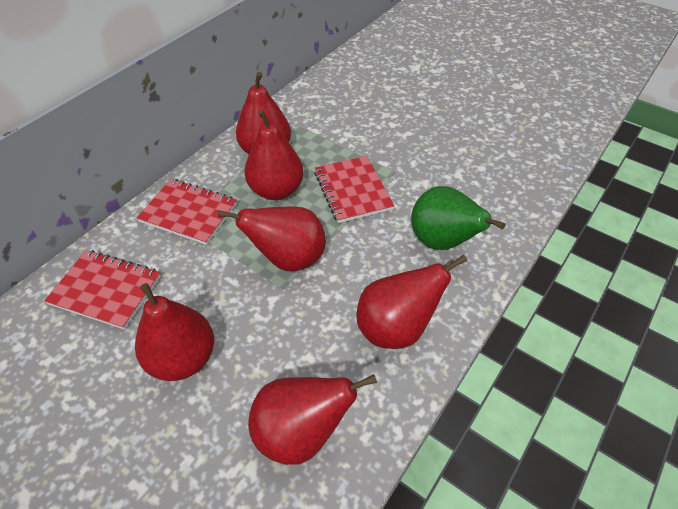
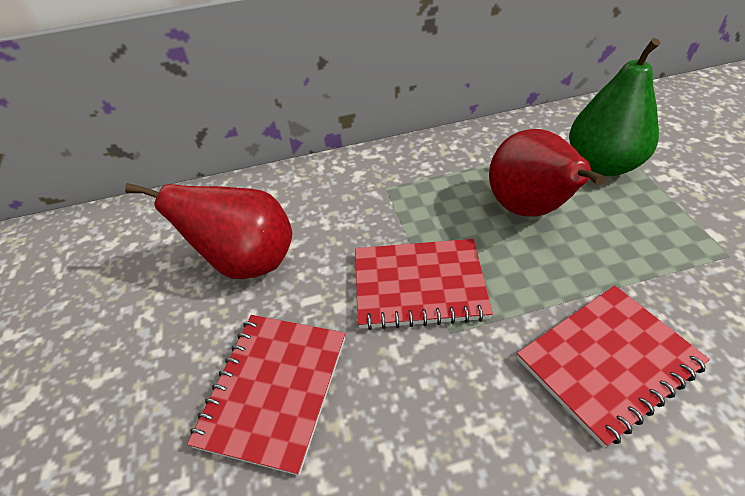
red pear: 6 -> 2

